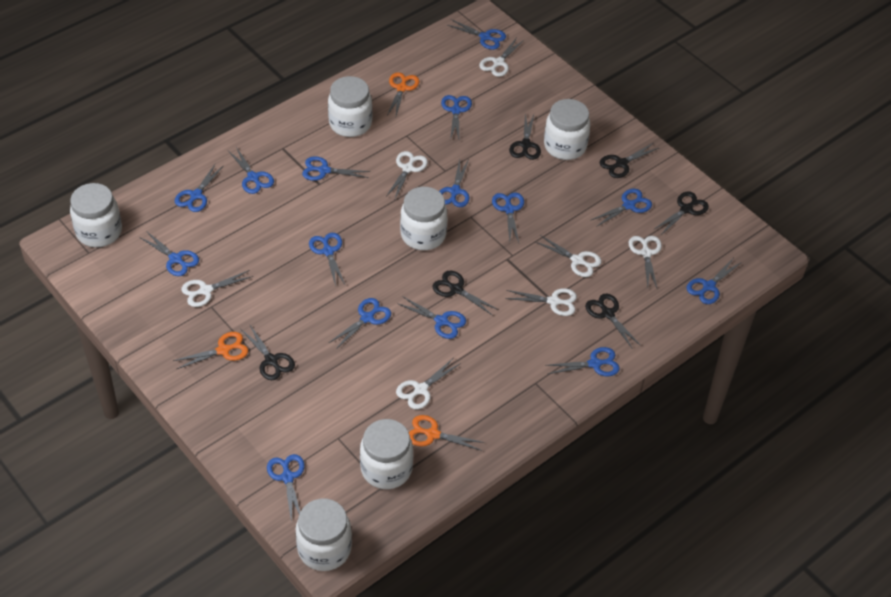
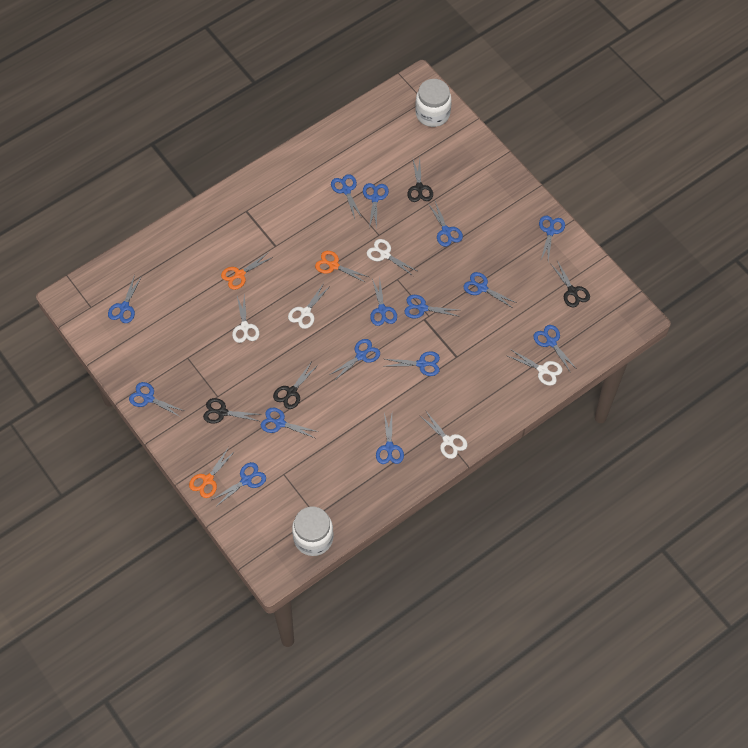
black scissors: 6 -> 4
white jar: 6 -> 2
white scissors: 7 -> 5

